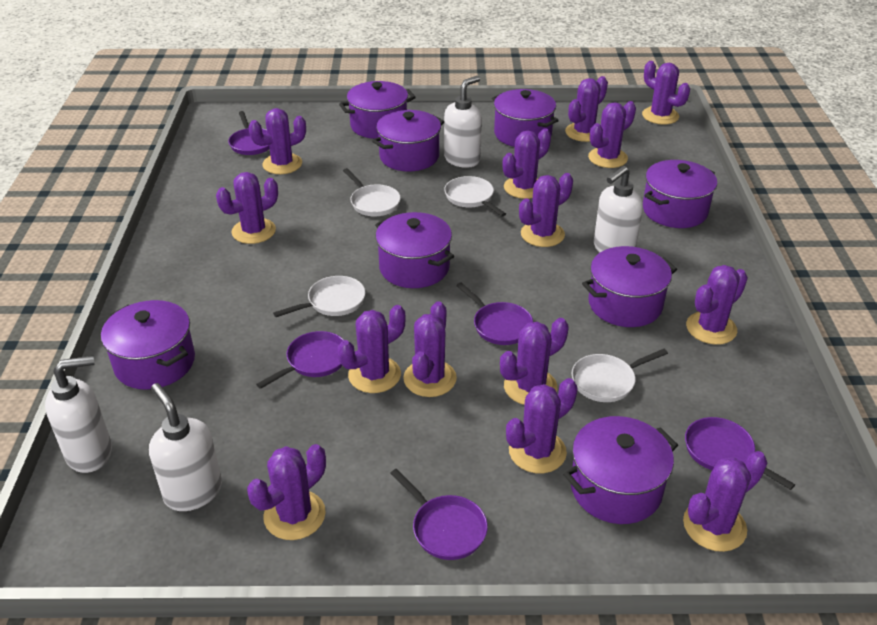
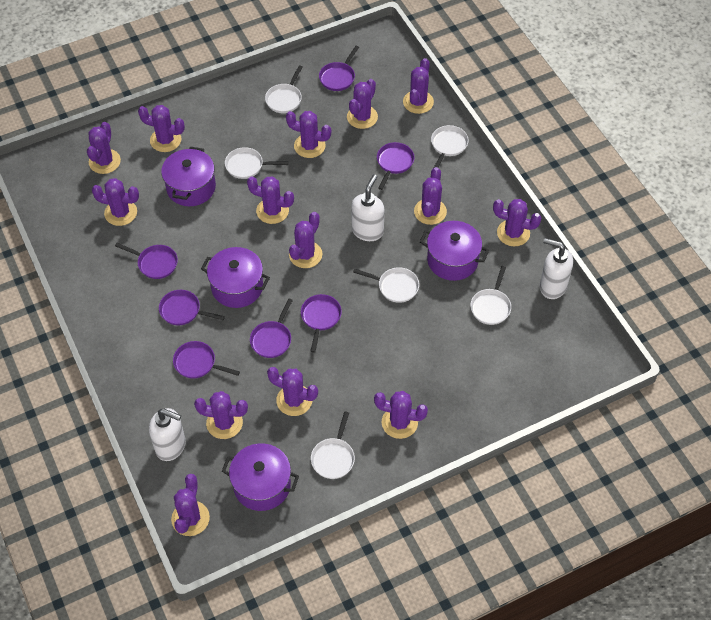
purple pan: 5 -> 7
purple pot: 8 -> 4
white pan: 4 -> 6
white soap dispenser: 4 -> 3

